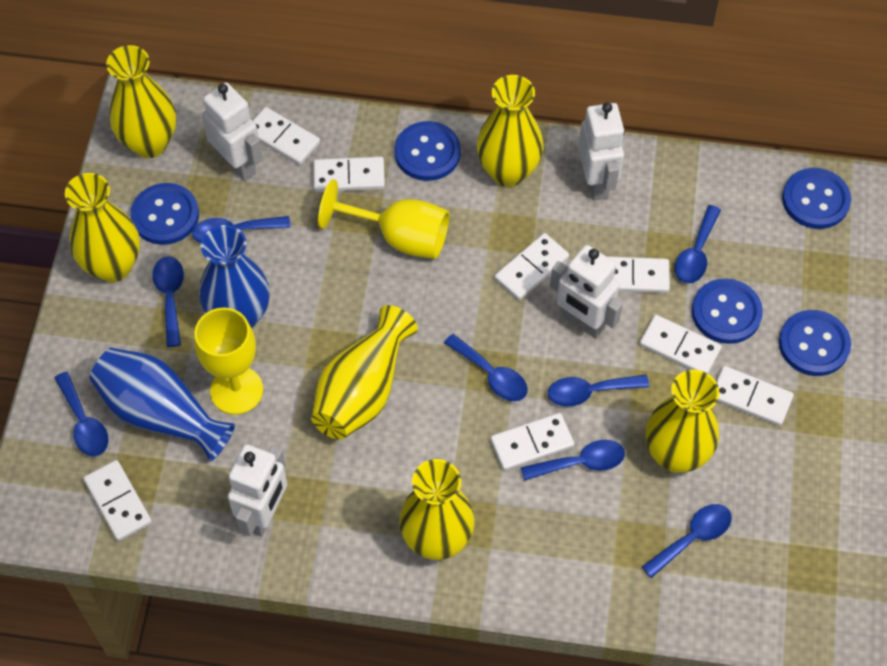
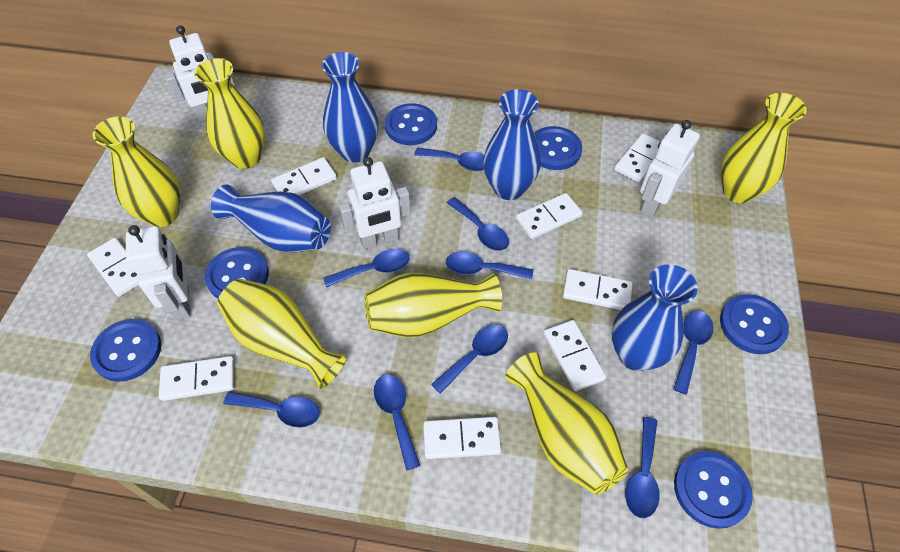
blue button: 5 -> 6
blue spoon: 8 -> 9
blue vase: 2 -> 4
yellow goblet: 2 -> 0

